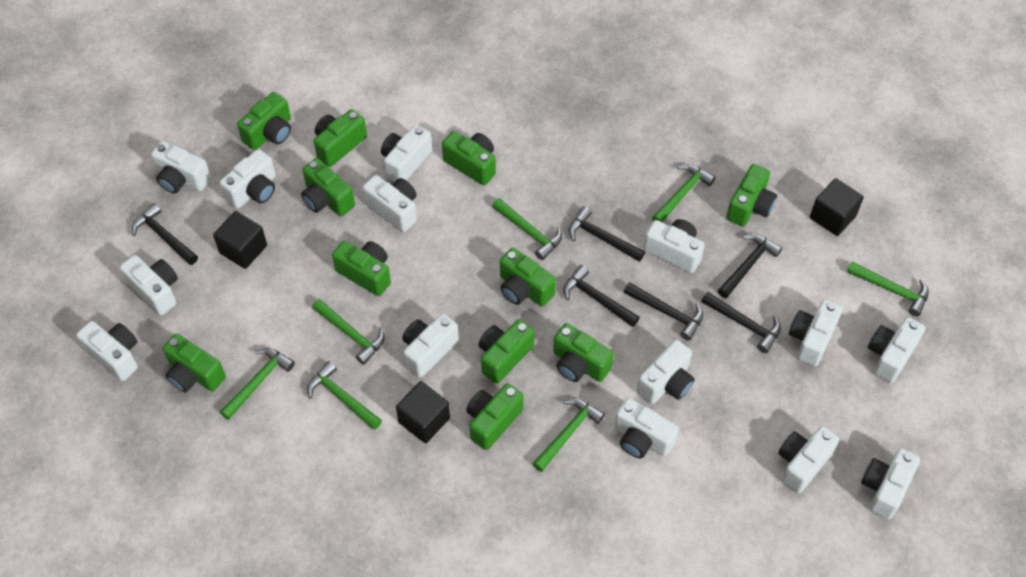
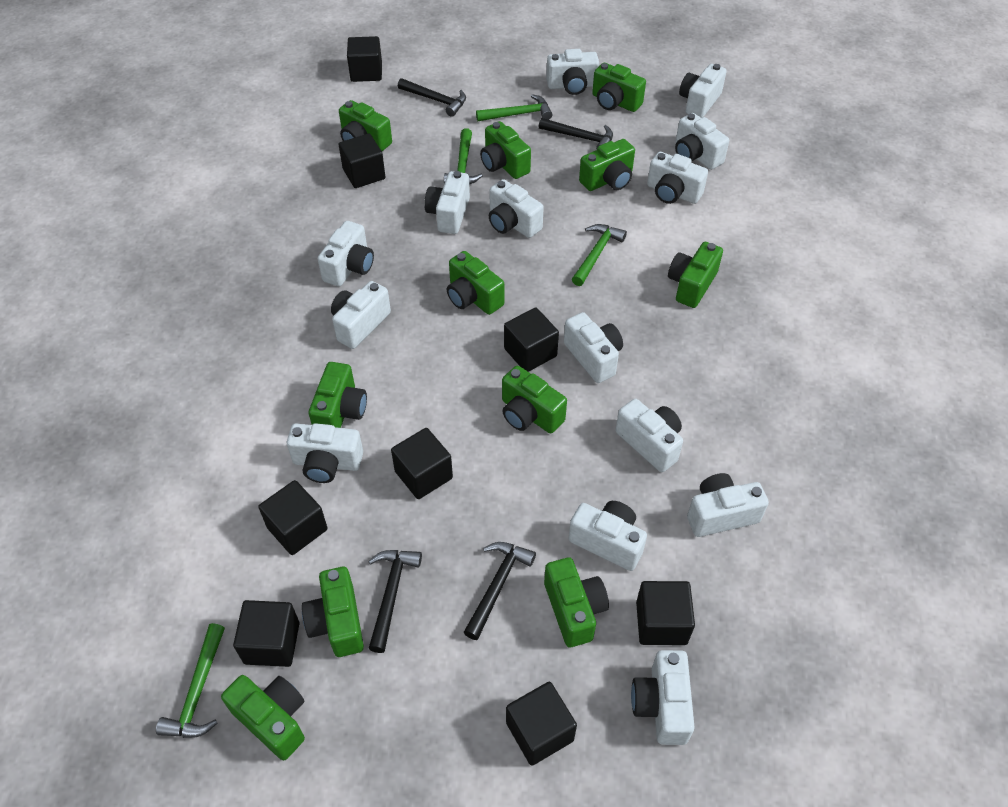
black cube: 3 -> 8
black hammer: 6 -> 4
green hammer: 7 -> 4

